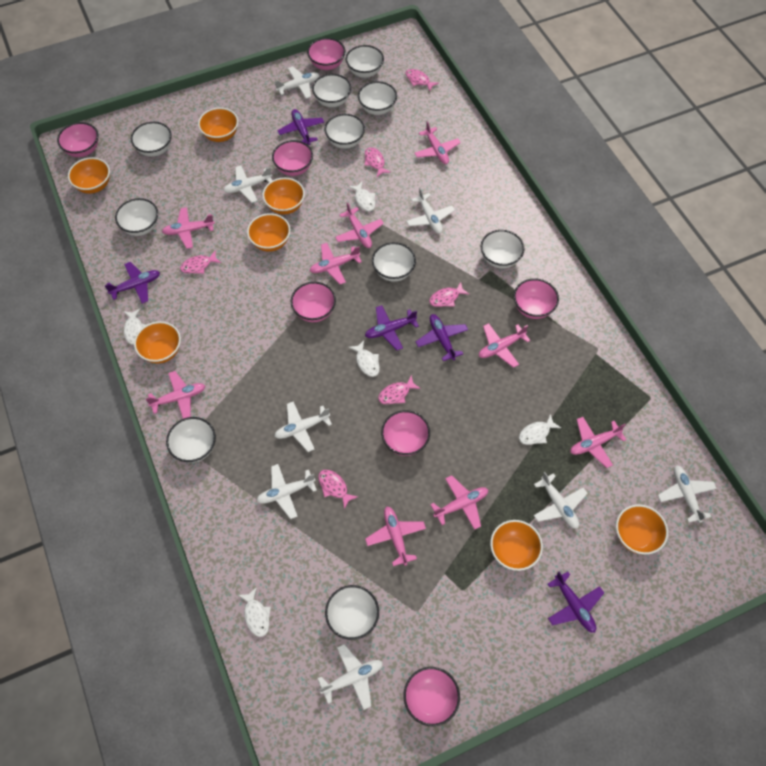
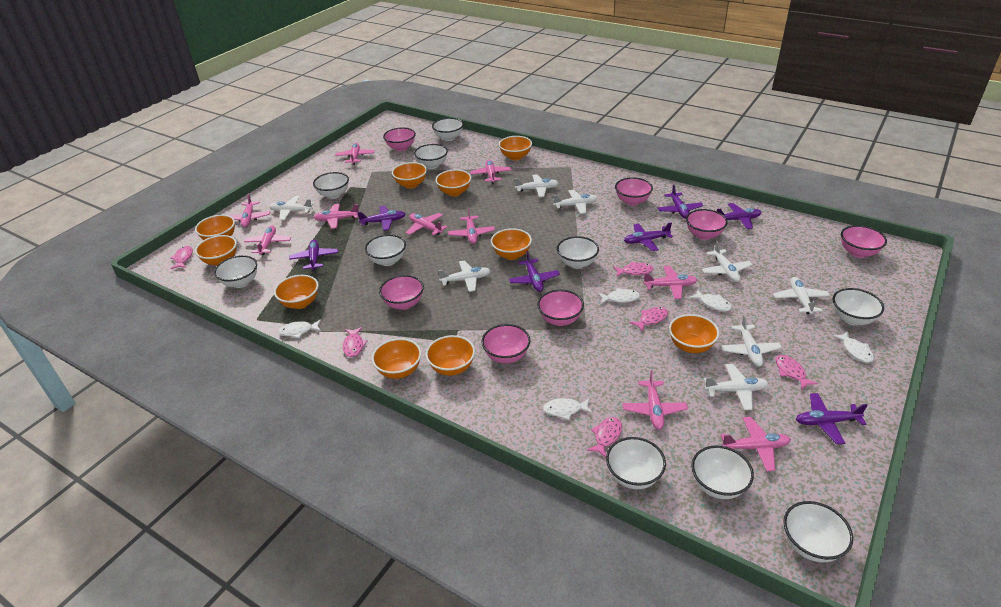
orange bowl: 7 -> 10
pink plane: 9 -> 10
purple plane: 5 -> 7

